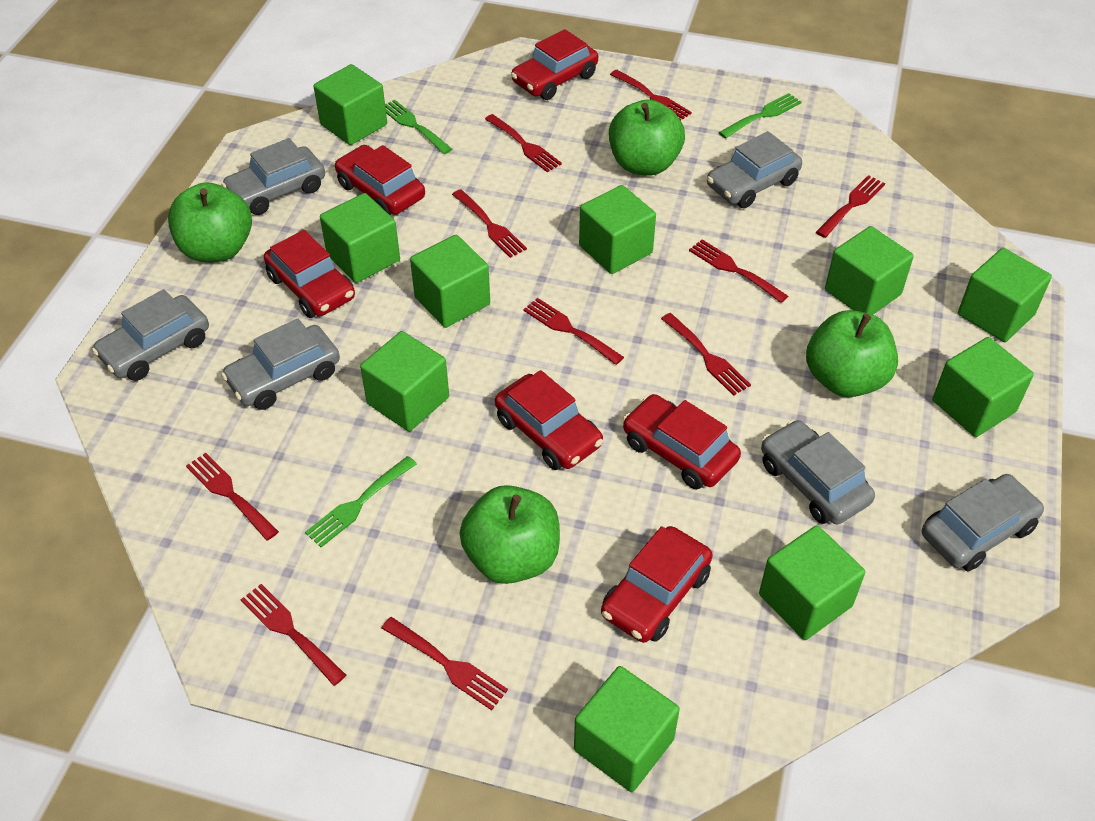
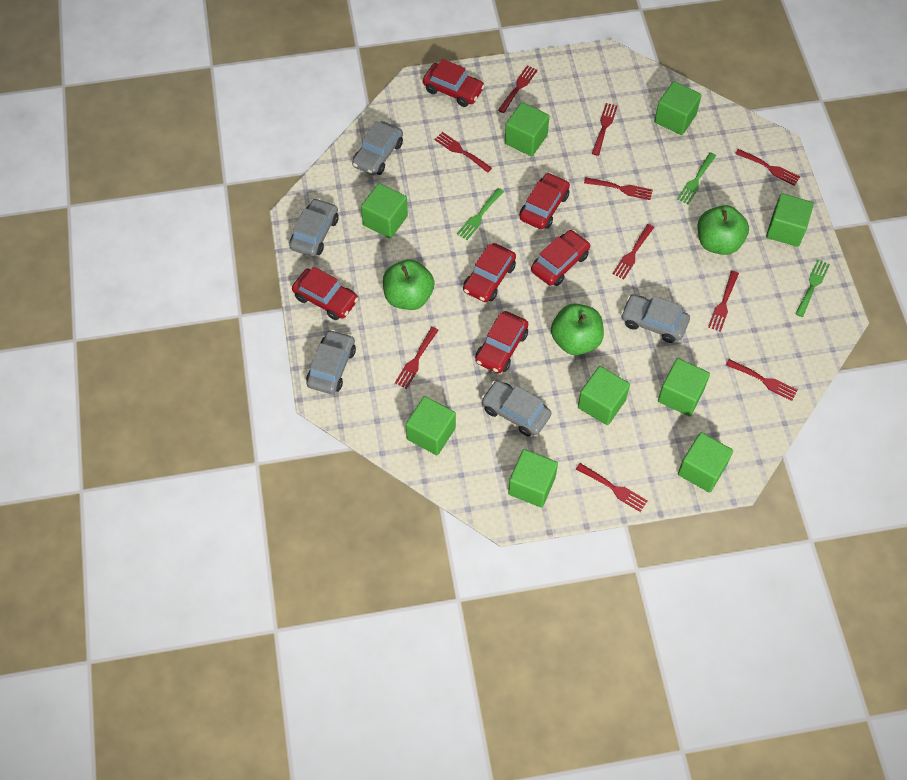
green apple: 4 -> 3
green cube: 10 -> 9
grey car: 6 -> 5

